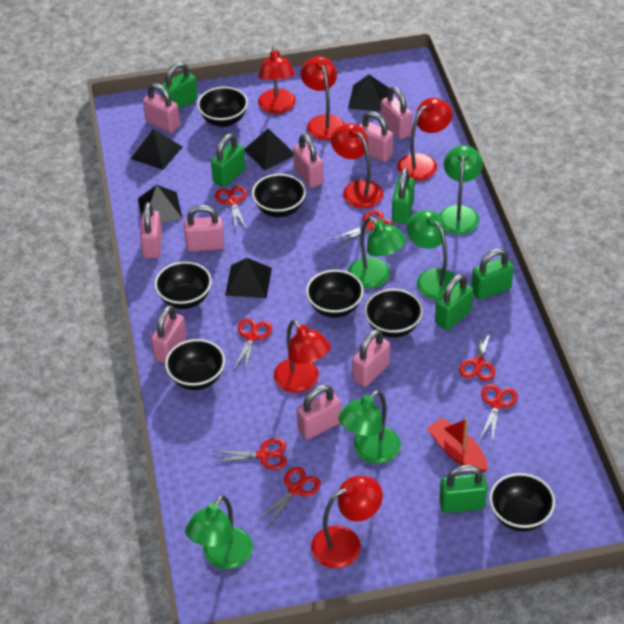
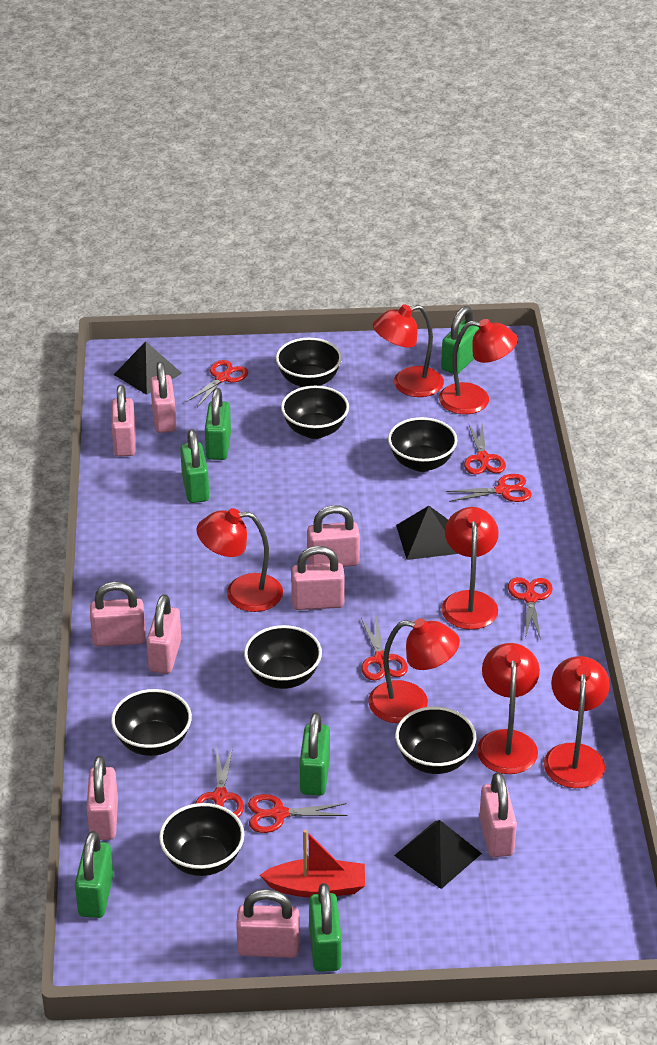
black pyramid: 5 -> 3
green lamp: 5 -> 0
red lamp: 6 -> 7

